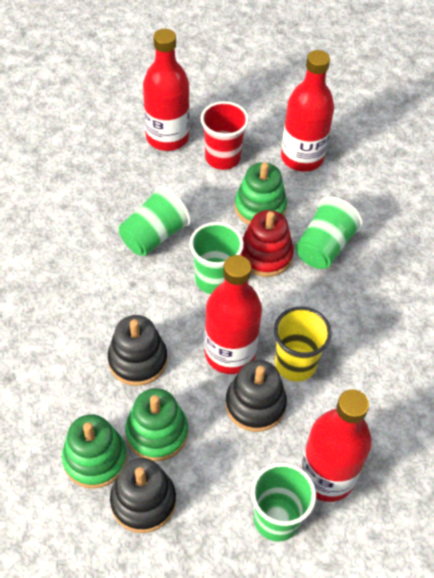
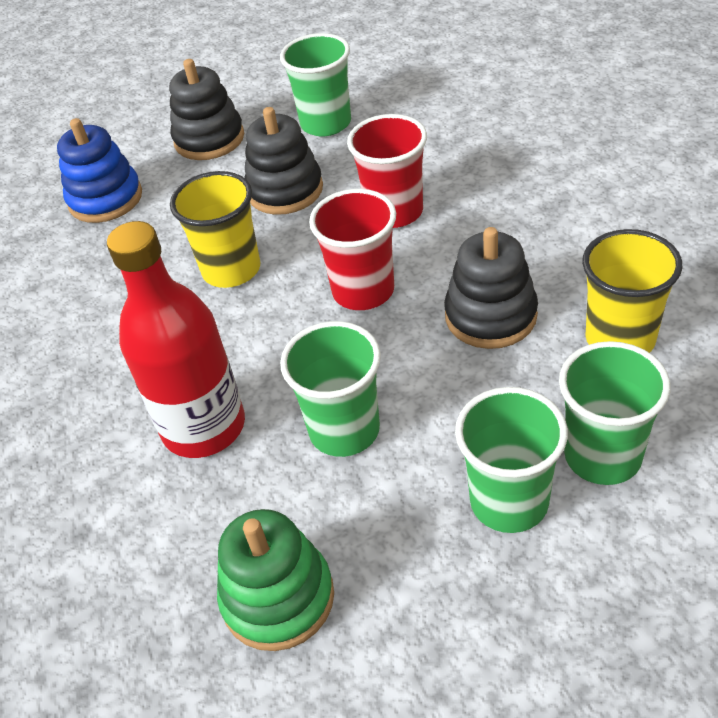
blue stacking toy: 0 -> 1
green stacking toy: 3 -> 1
red bottle: 4 -> 1
red cup: 1 -> 2
red stacking toy: 1 -> 0
yellow cup: 1 -> 2

